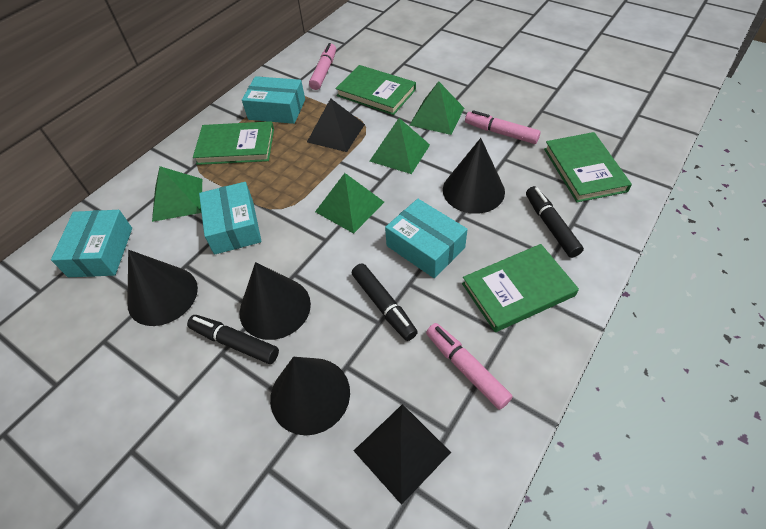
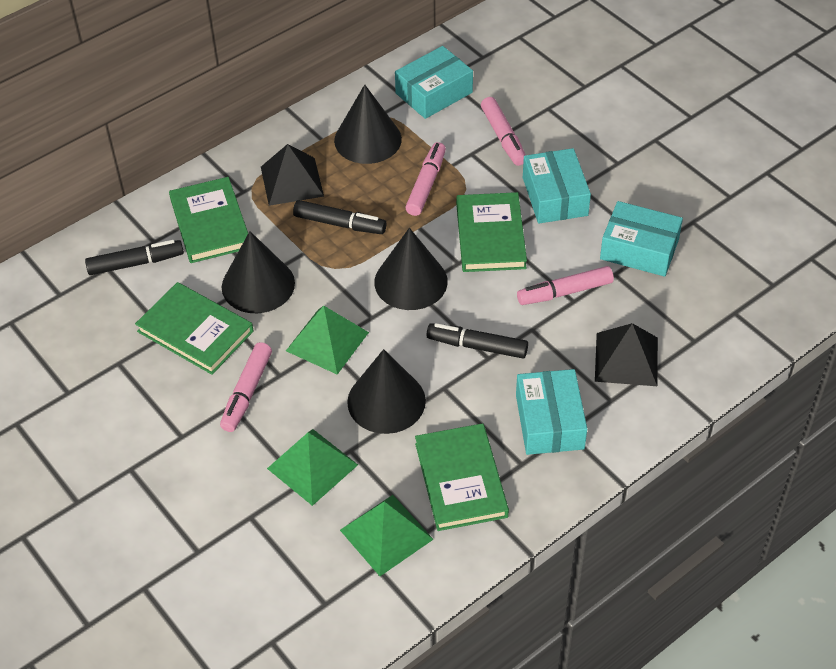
green pyramid: 4 -> 3
pink marker: 3 -> 4

